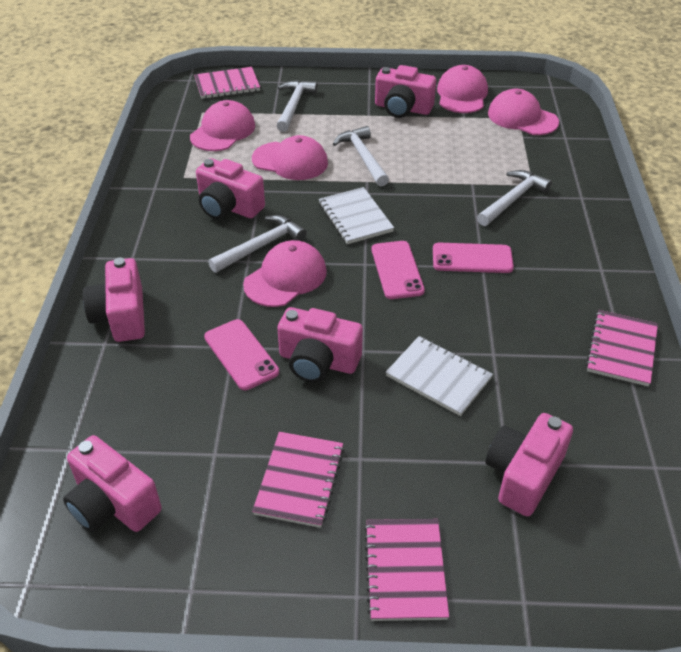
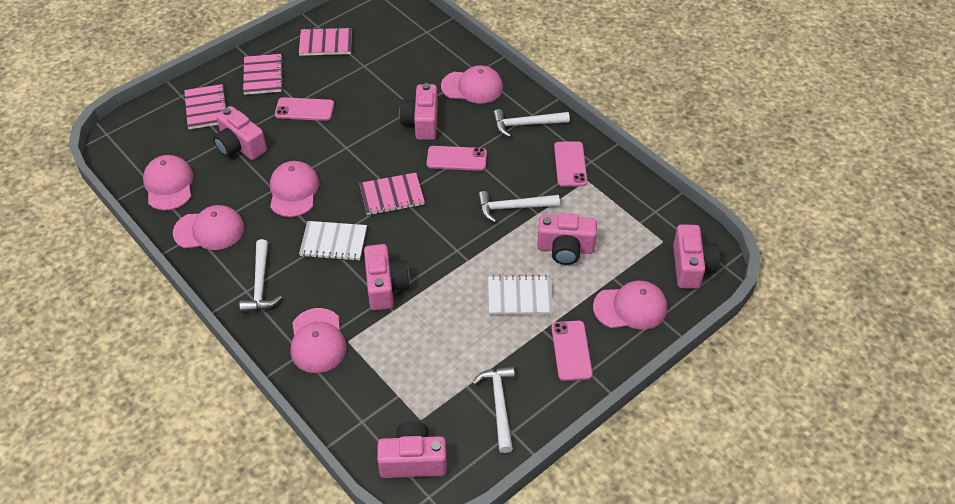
pink cap: 5 -> 6
pink phone: 3 -> 4

